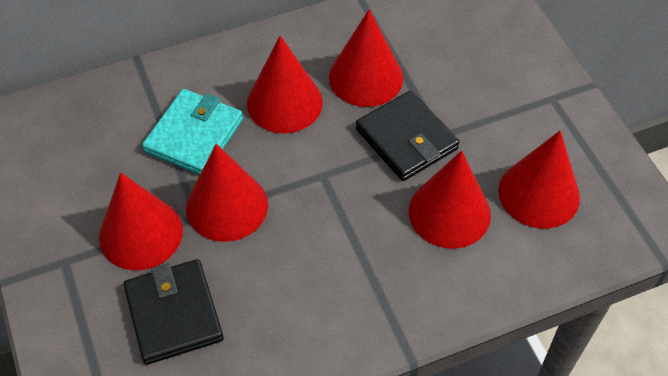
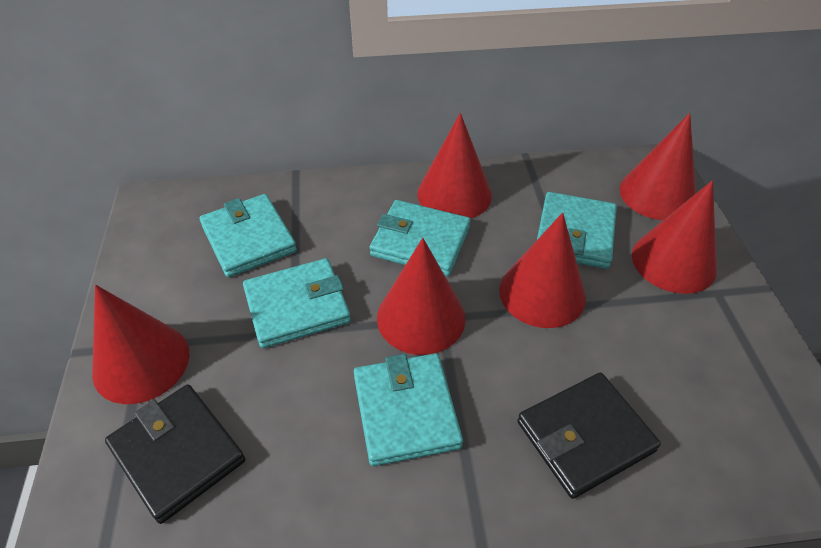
turquoise wallet: 1 -> 5

